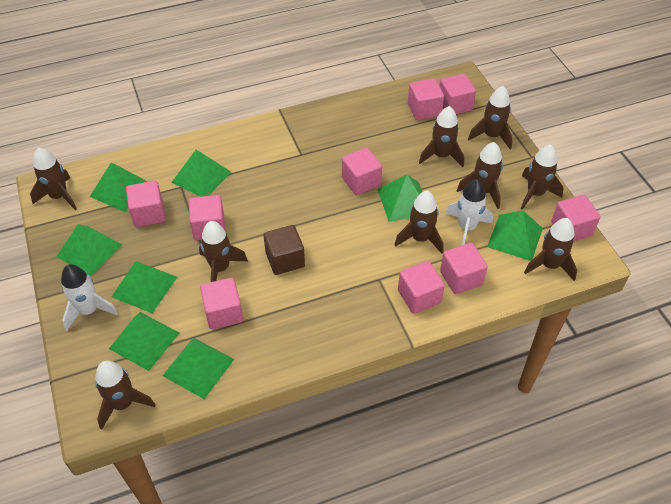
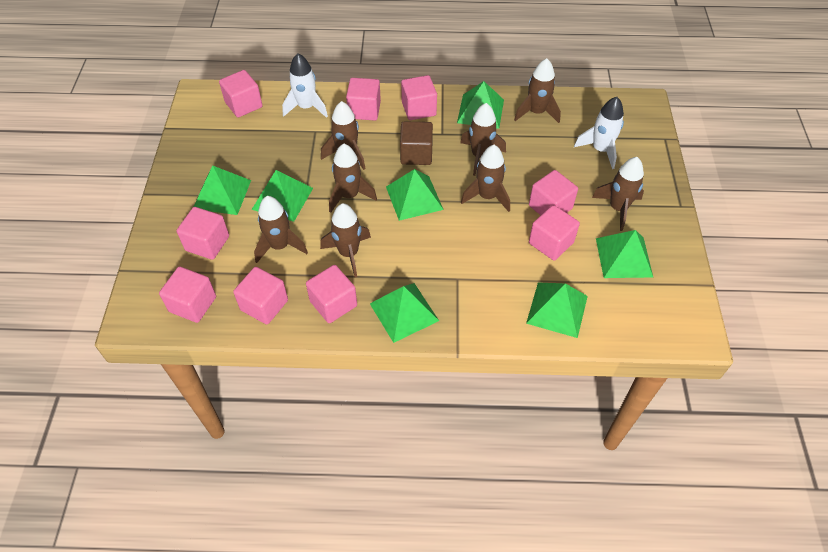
brown rocket: 9 -> 8
green pyramid: 8 -> 7

